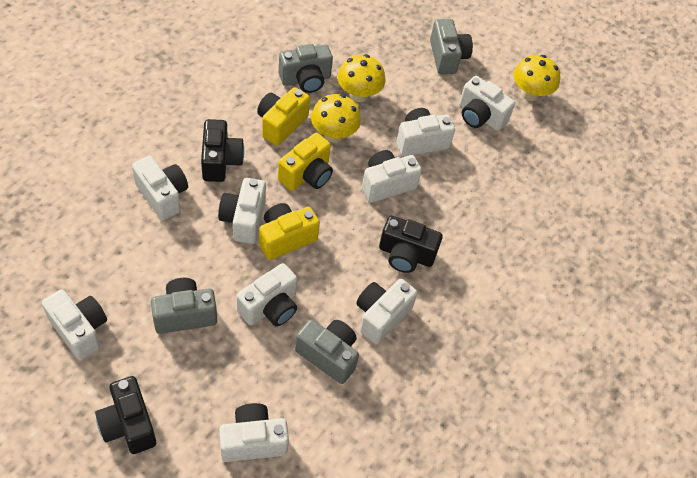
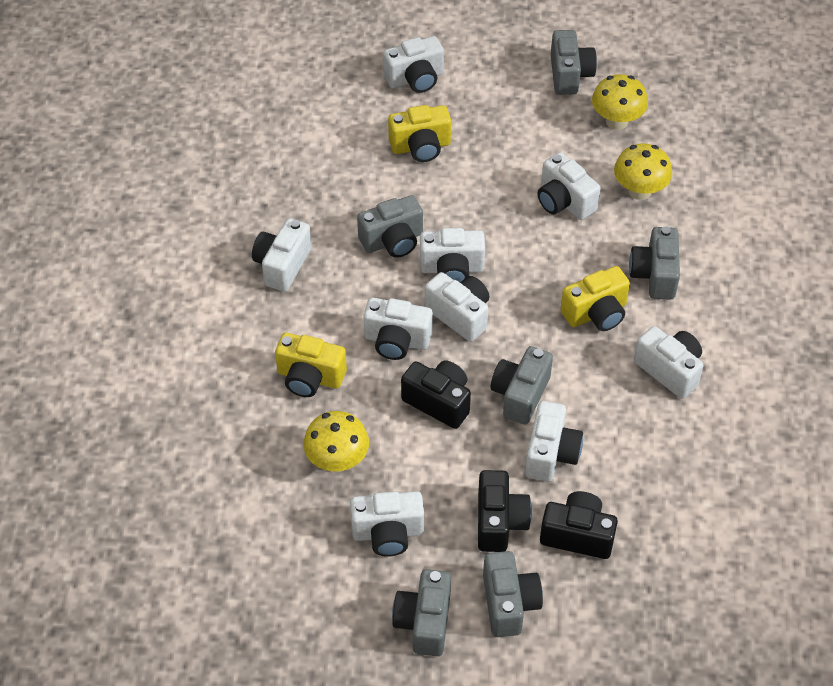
grey camera: 4 -> 6

